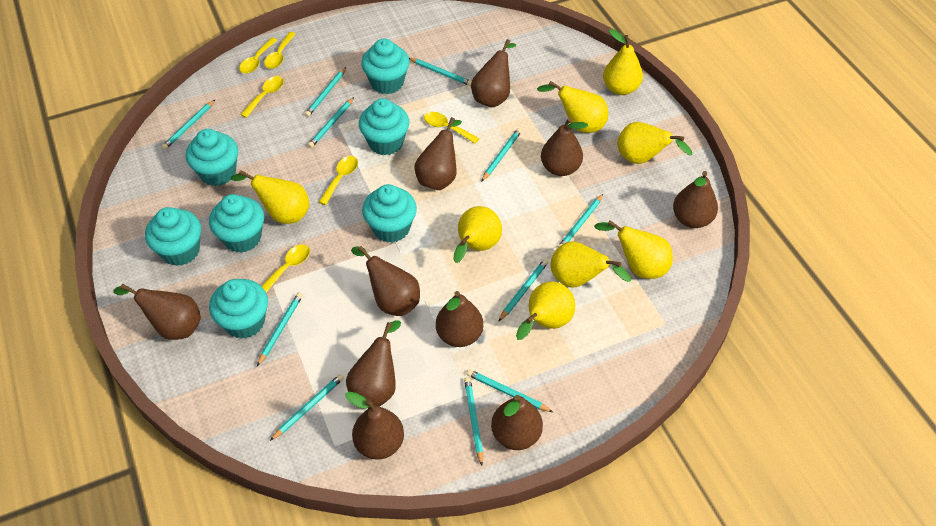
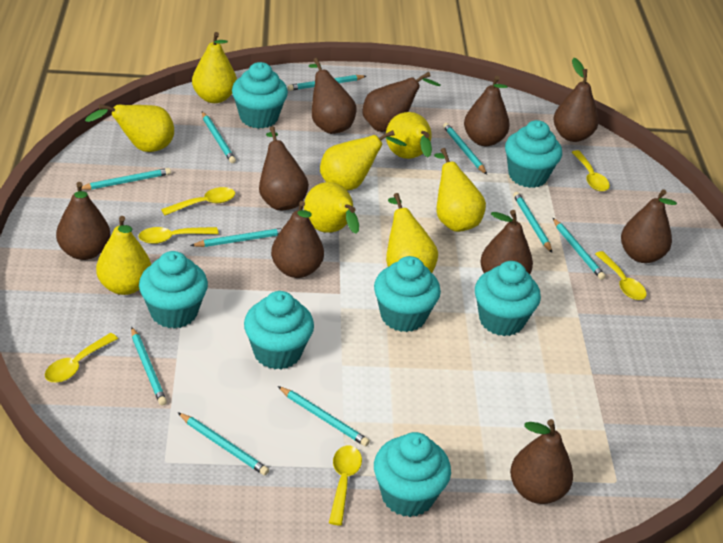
turquoise pencil: 11 -> 10

